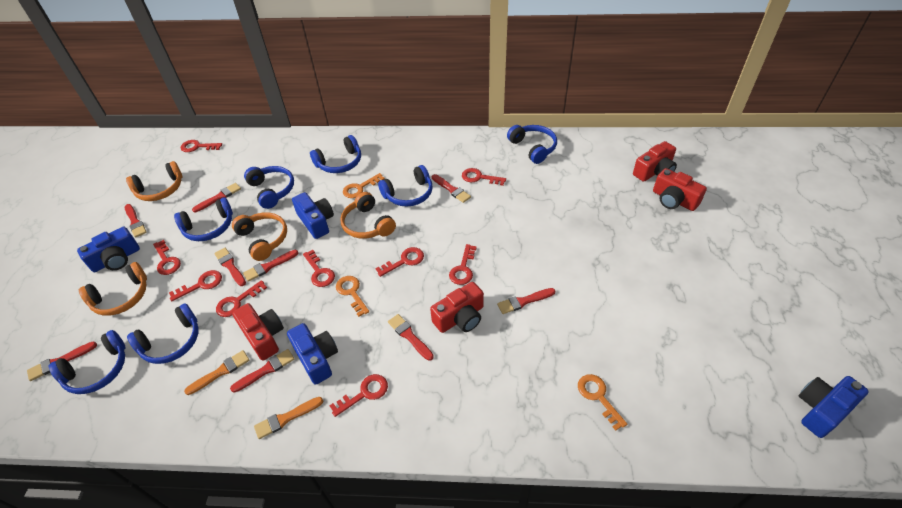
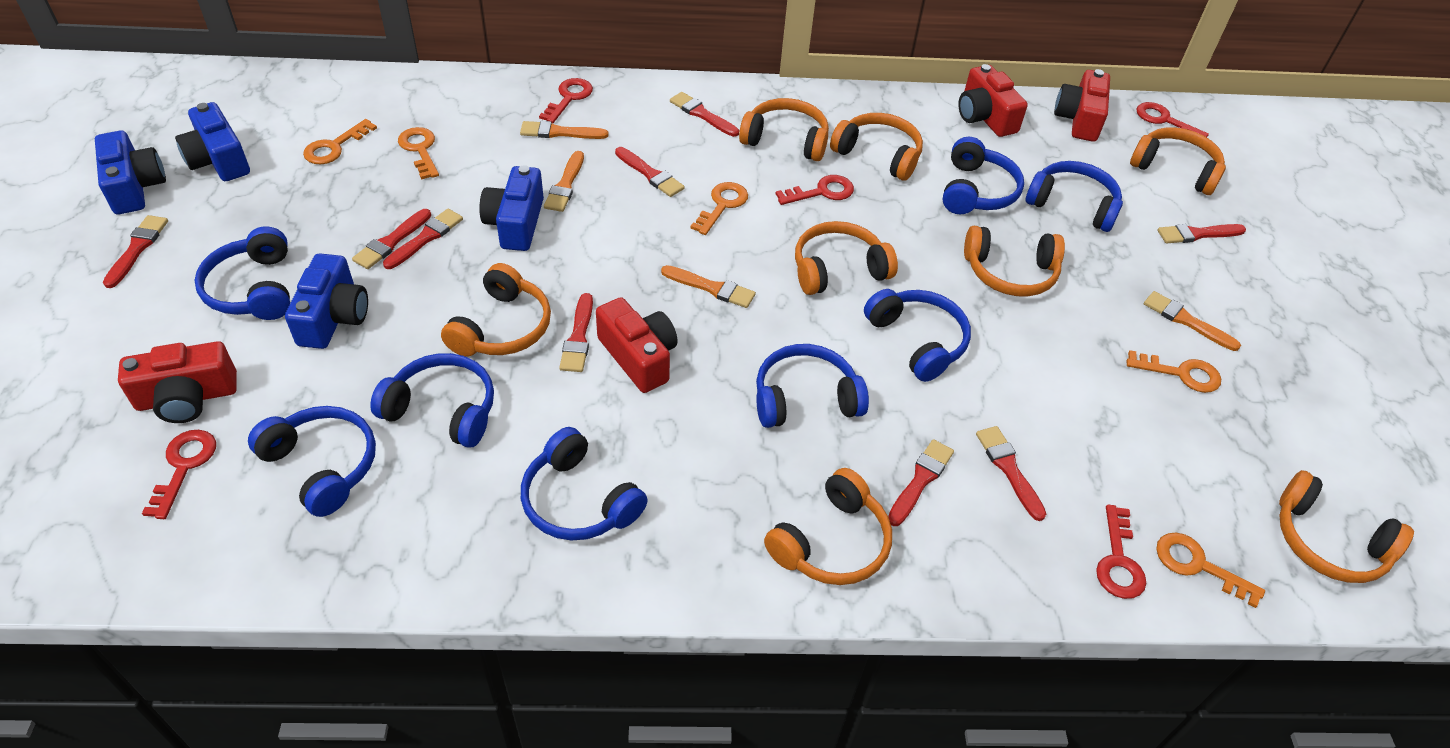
blue headphones: 7 -> 8
orange brush: 2 -> 4
orange headphones: 4 -> 8
orange key: 3 -> 5
red key: 9 -> 5

